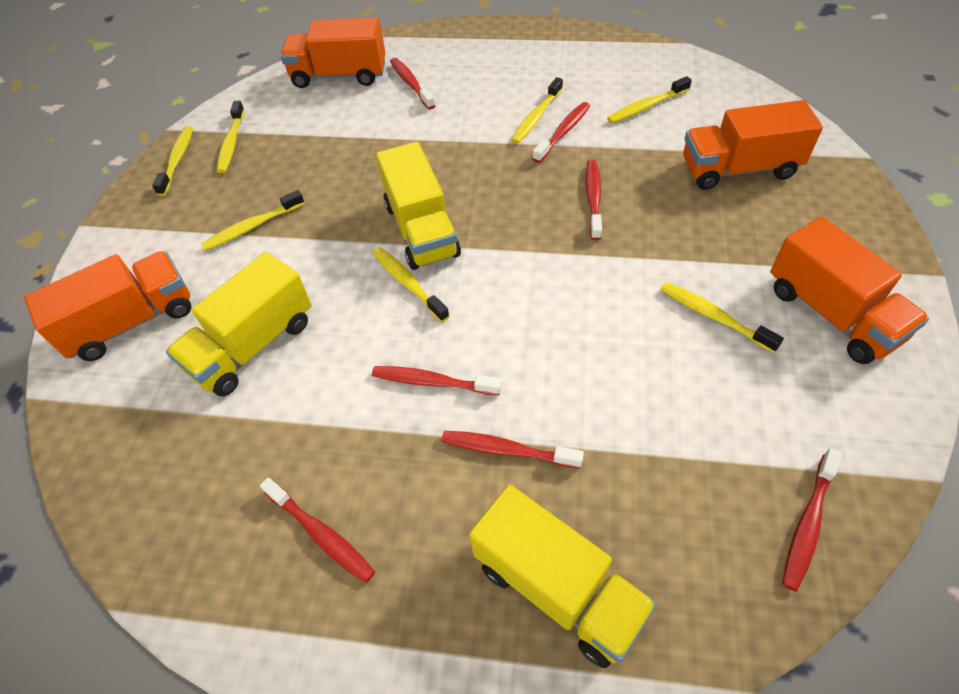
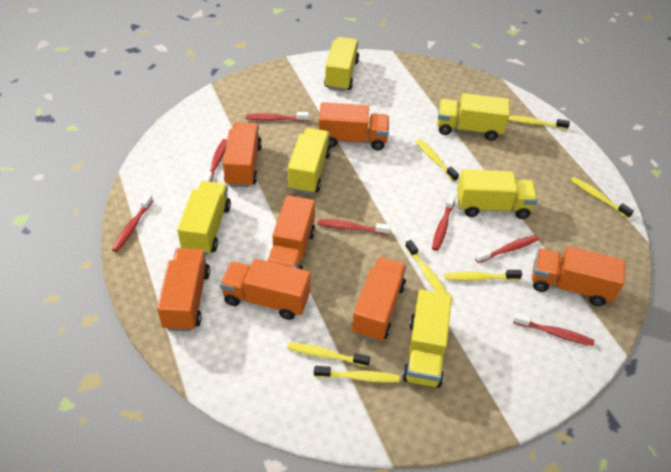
orange truck: 4 -> 7
yellow truck: 3 -> 6

